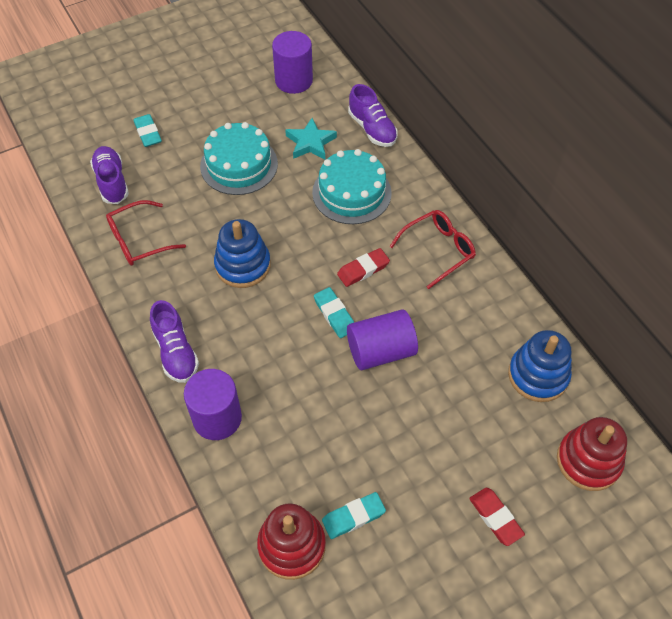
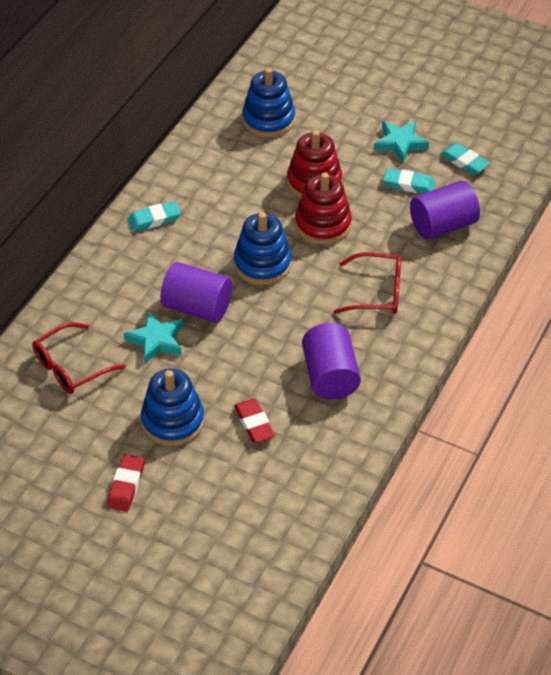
blue stacking toy: 2 -> 3
purple shoe: 3 -> 0
turquoise cake: 2 -> 0
turquoise star: 1 -> 2

